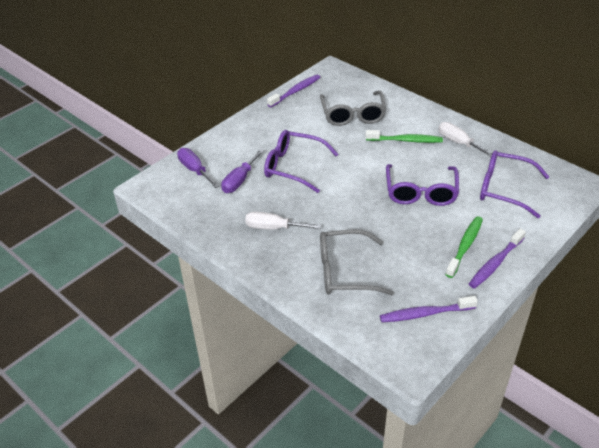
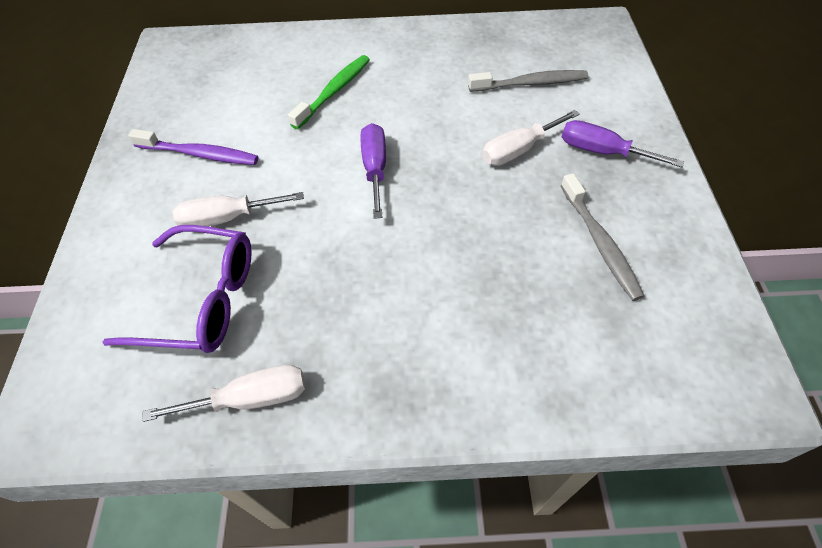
green toothbrush: 2 -> 1
grey glasses: 2 -> 0
grey toothbrush: 0 -> 2
purple glasses: 3 -> 1
purple toothbrush: 3 -> 1
white screwdriver: 2 -> 3

